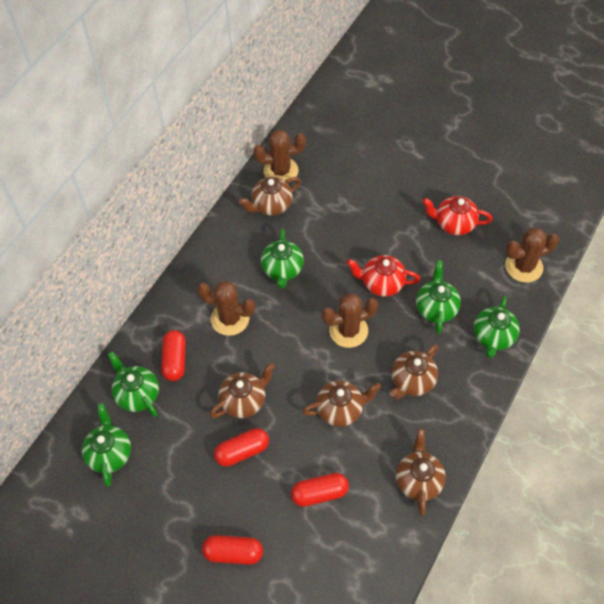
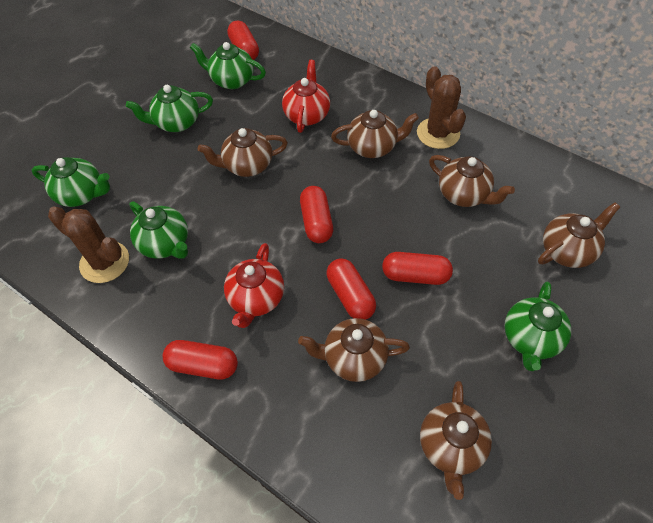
brown cactus: 4 -> 2
brown teapot: 5 -> 6
red capsule: 4 -> 5

